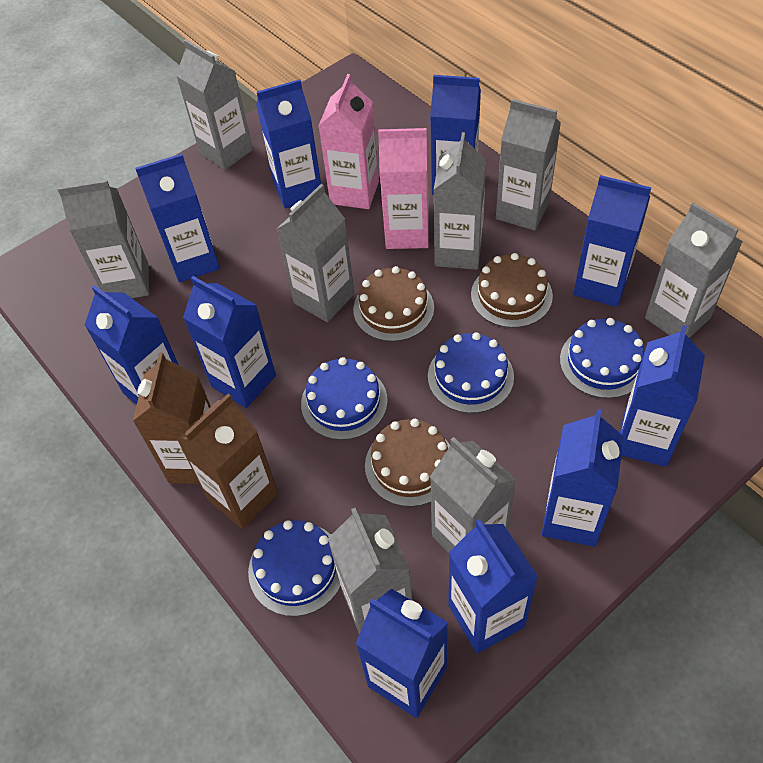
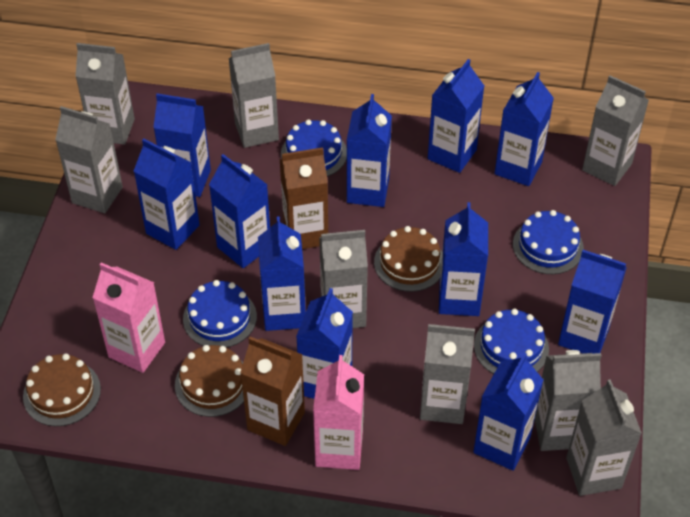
blue carton: 10 -> 11

